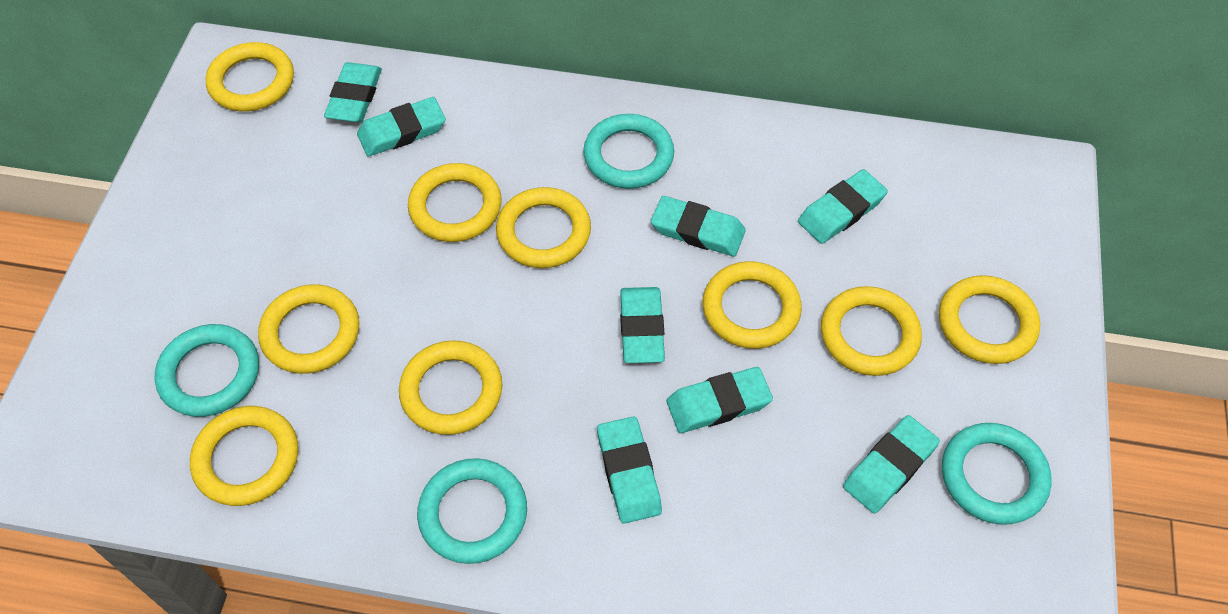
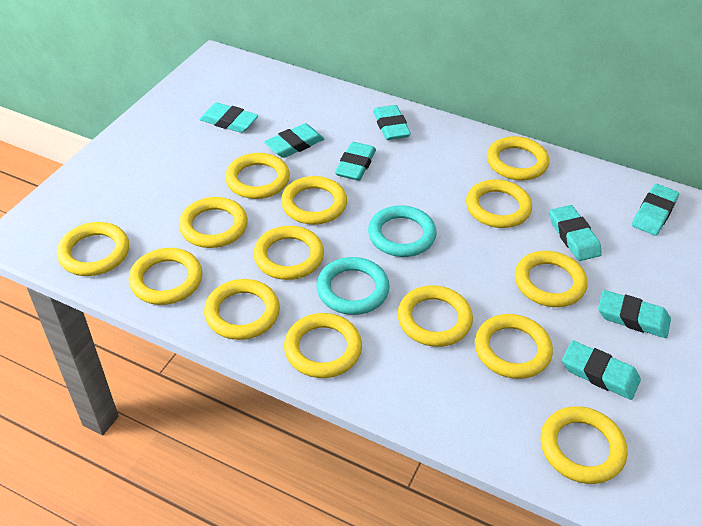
turquoise ring: 4 -> 2
yellow ring: 9 -> 14

